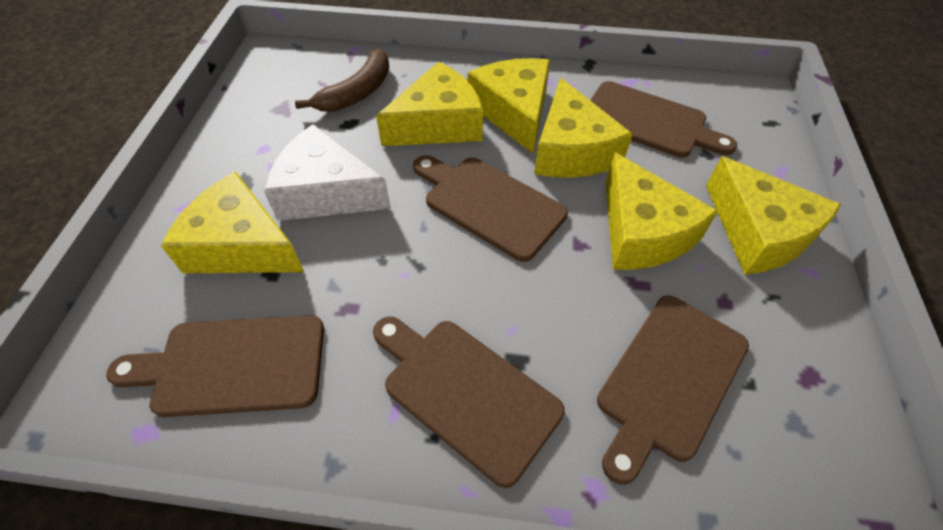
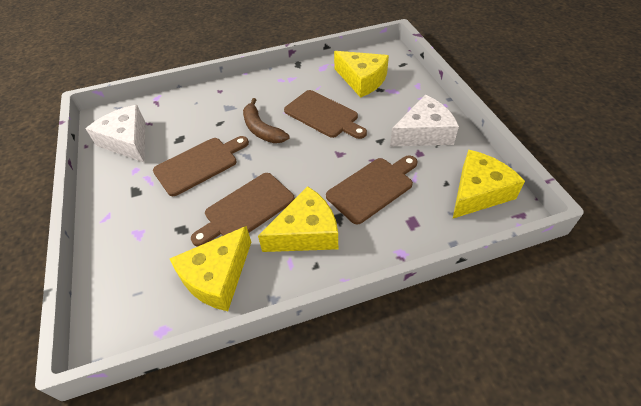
brown cutting board: 5 -> 4
white cheese: 1 -> 2
yellow cheese: 6 -> 4

